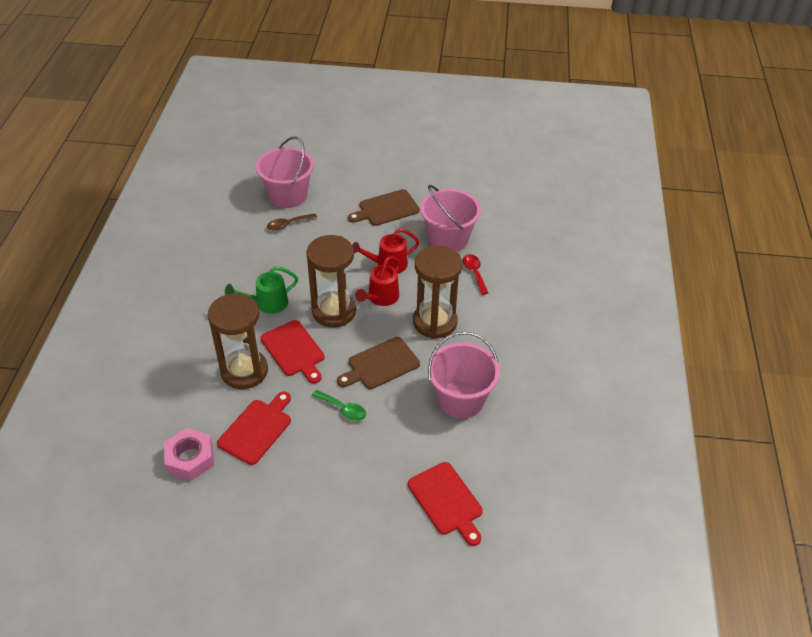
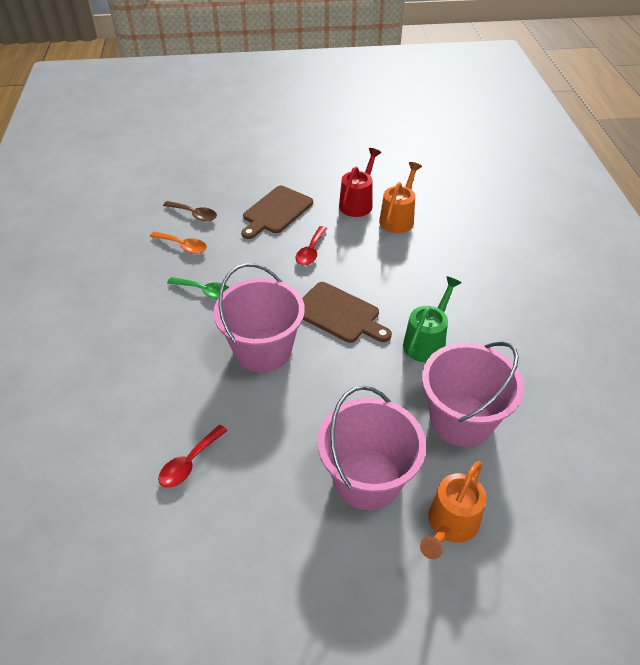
brown hourglass: 3 -> 0
orange spoon: 0 -> 1
orange watering can: 0 -> 2
pink nut: 1 -> 0
red cutting board: 3 -> 0
red spoon: 1 -> 2
red watering can: 2 -> 1

